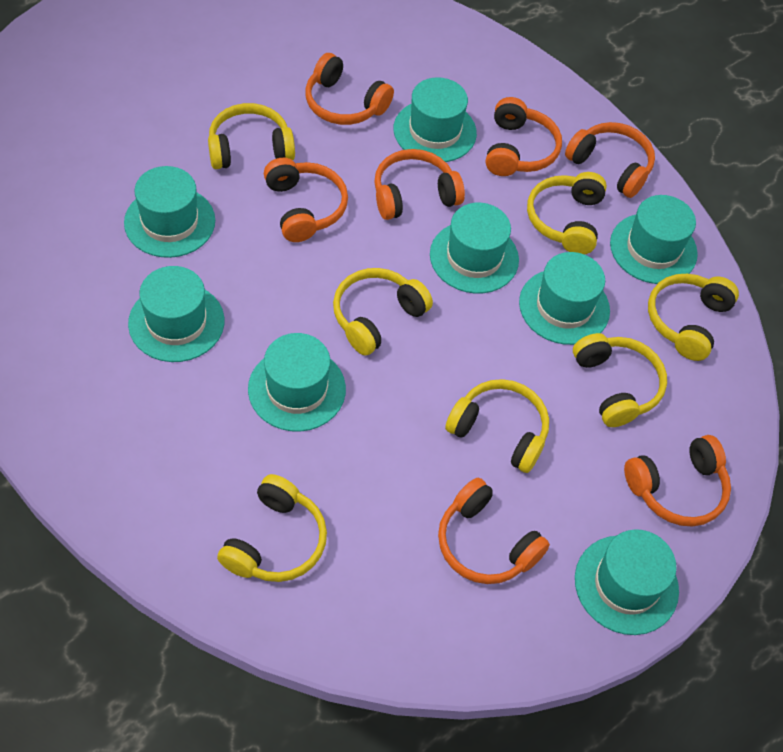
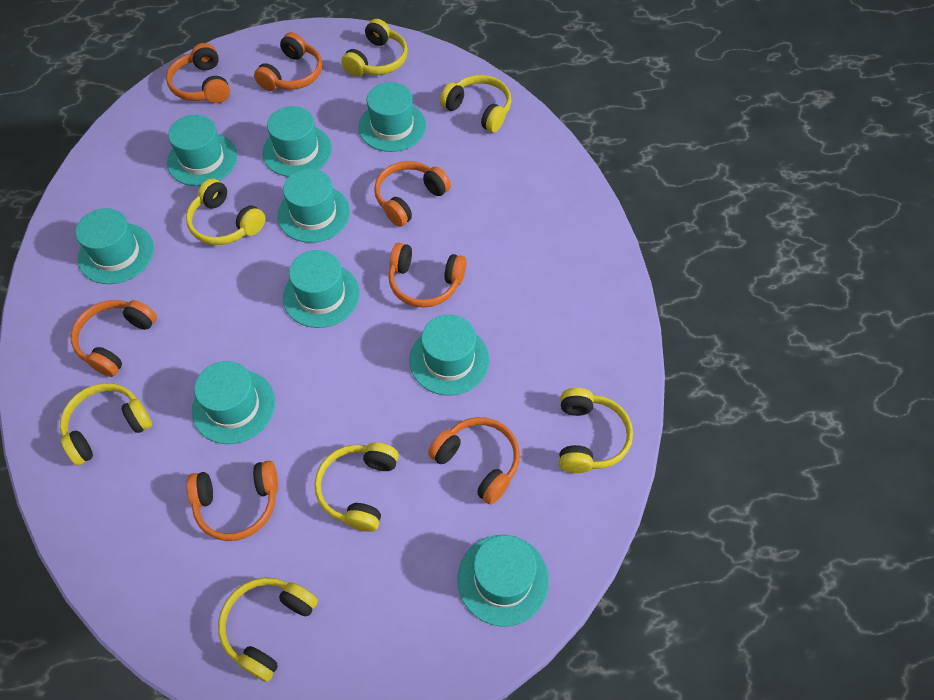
turquoise hat: 8 -> 9

